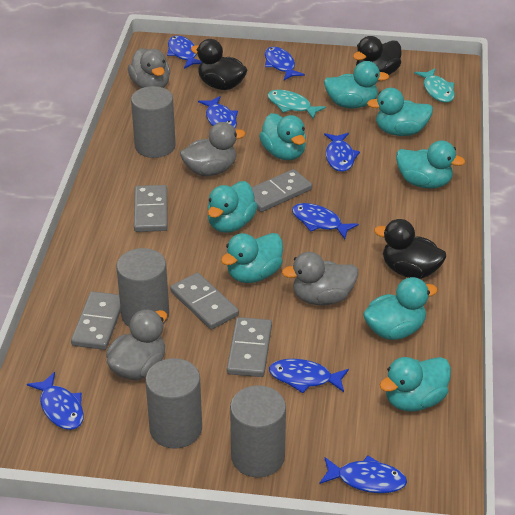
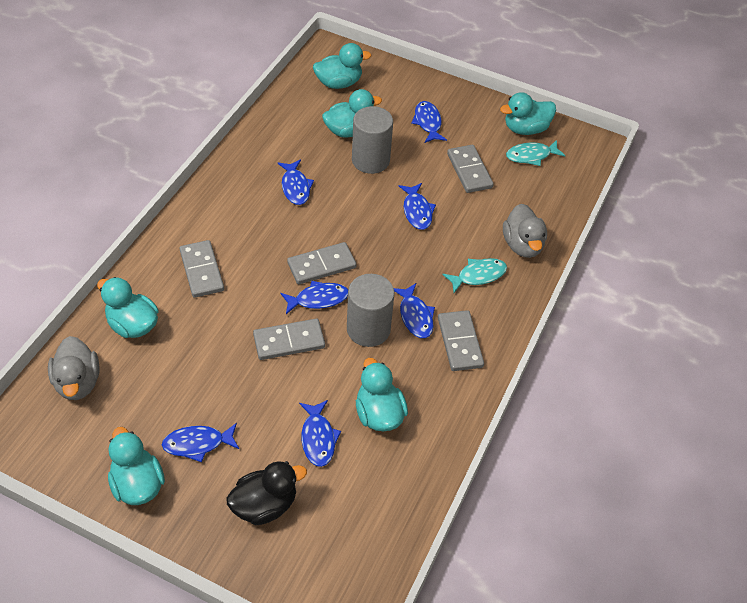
black duck: 3 -> 1
blue fish: 8 -> 7
grey cylinder: 4 -> 2
grey duck: 4 -> 2
turquoise duck: 8 -> 6

